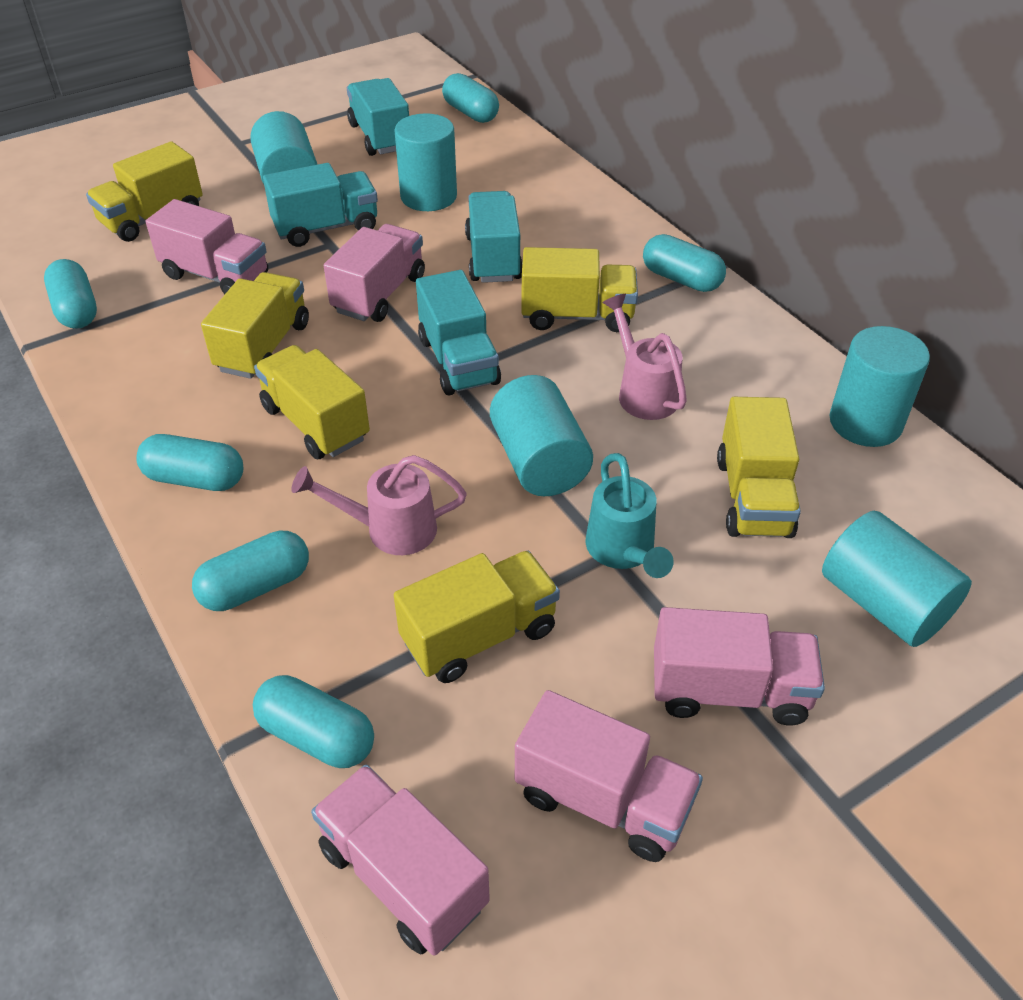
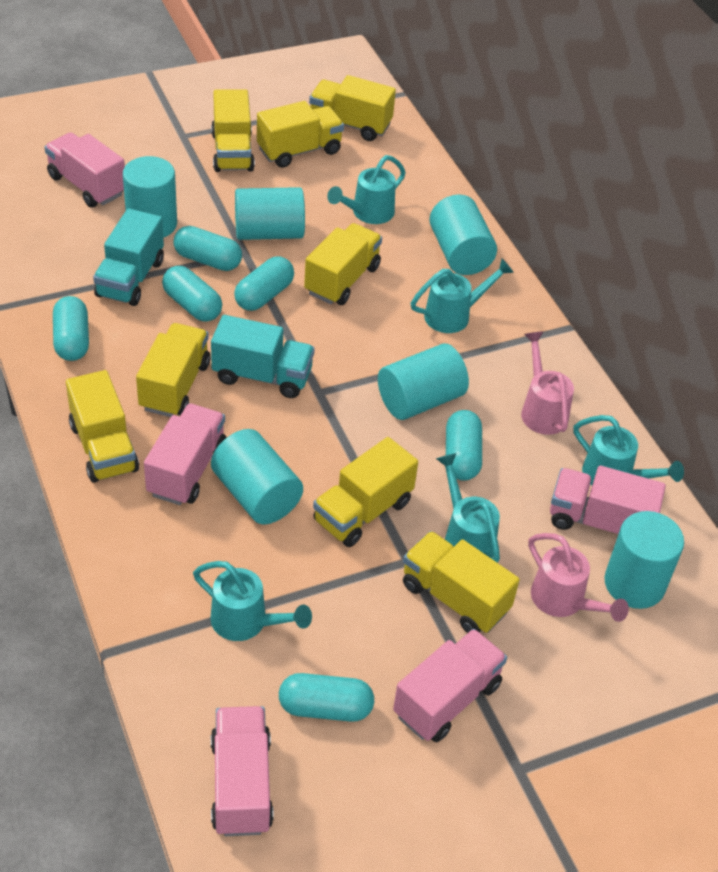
turquoise cylinder: 5 -> 6
turquoise truck: 4 -> 2
turquoise watering can: 1 -> 5
yellow truck: 6 -> 8

